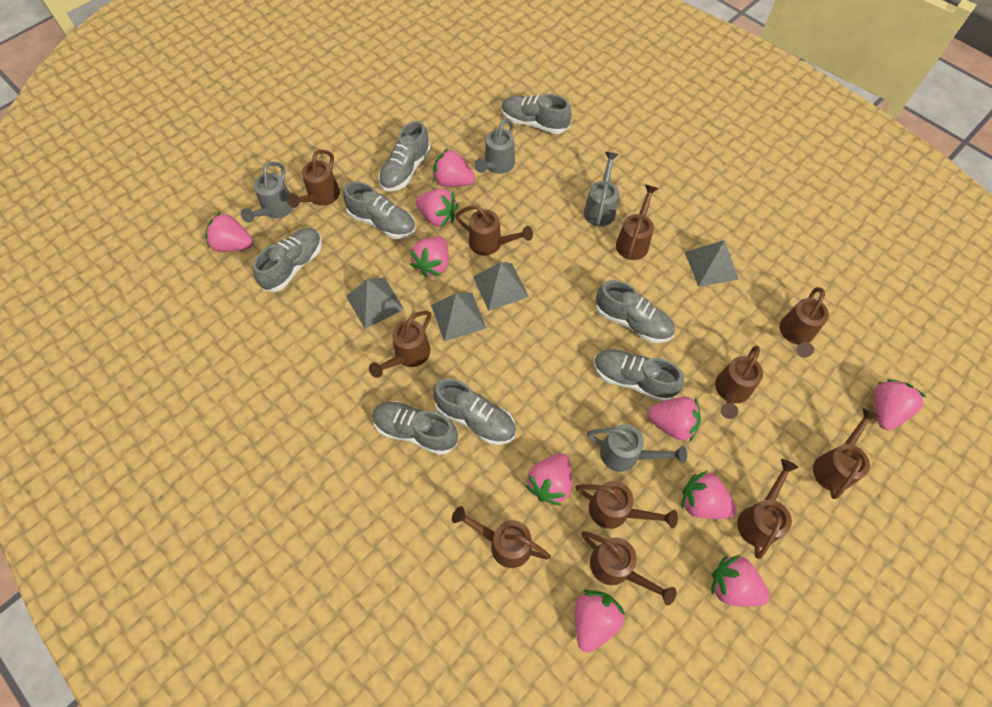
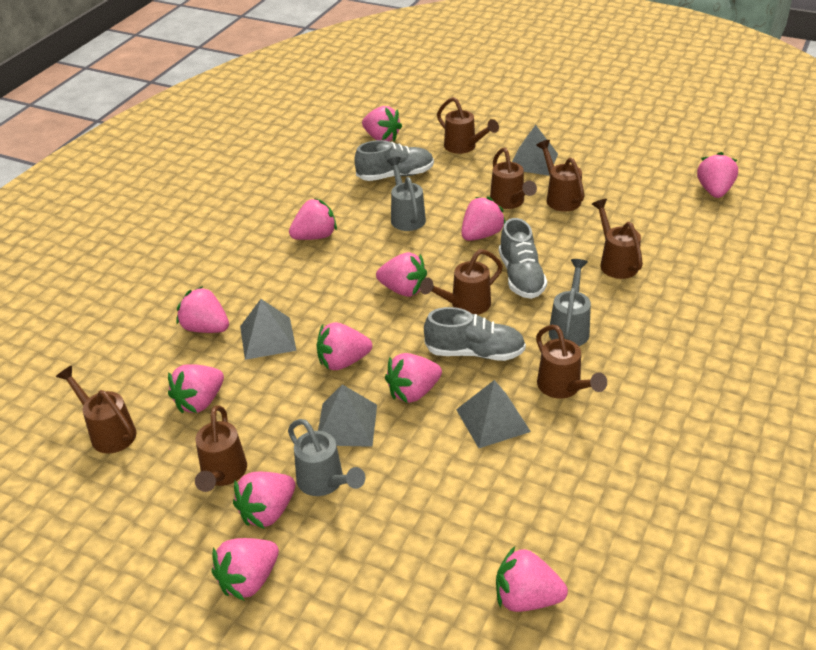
brown watering can: 11 -> 8
grey shoe: 8 -> 3
grey watering can: 4 -> 3
pink strawberry: 10 -> 12

